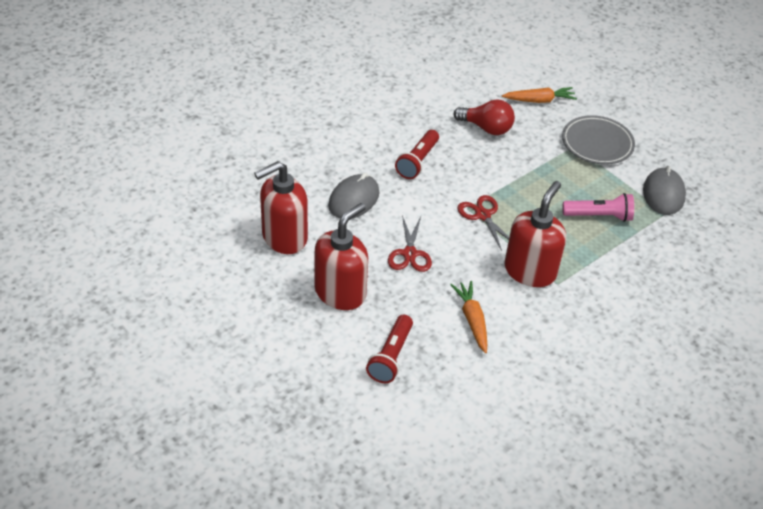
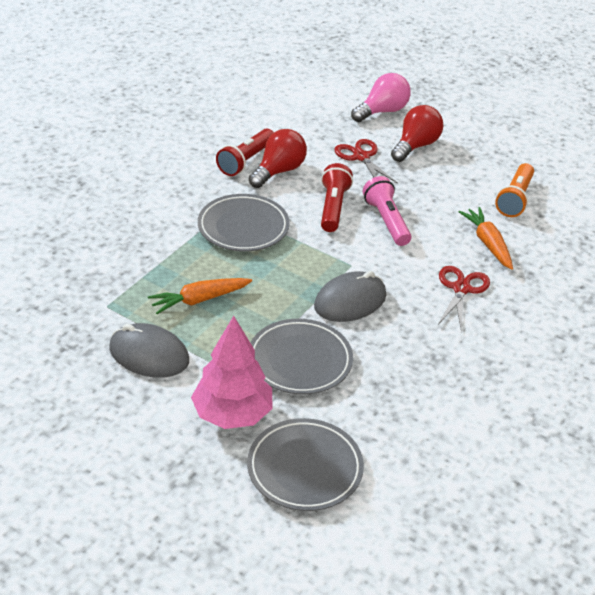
grey plate: 1 -> 3
orange flashlight: 0 -> 1
pink light bulb: 0 -> 1
pink tree: 0 -> 1
red light bulb: 1 -> 2
red soap dispenser: 3 -> 0

